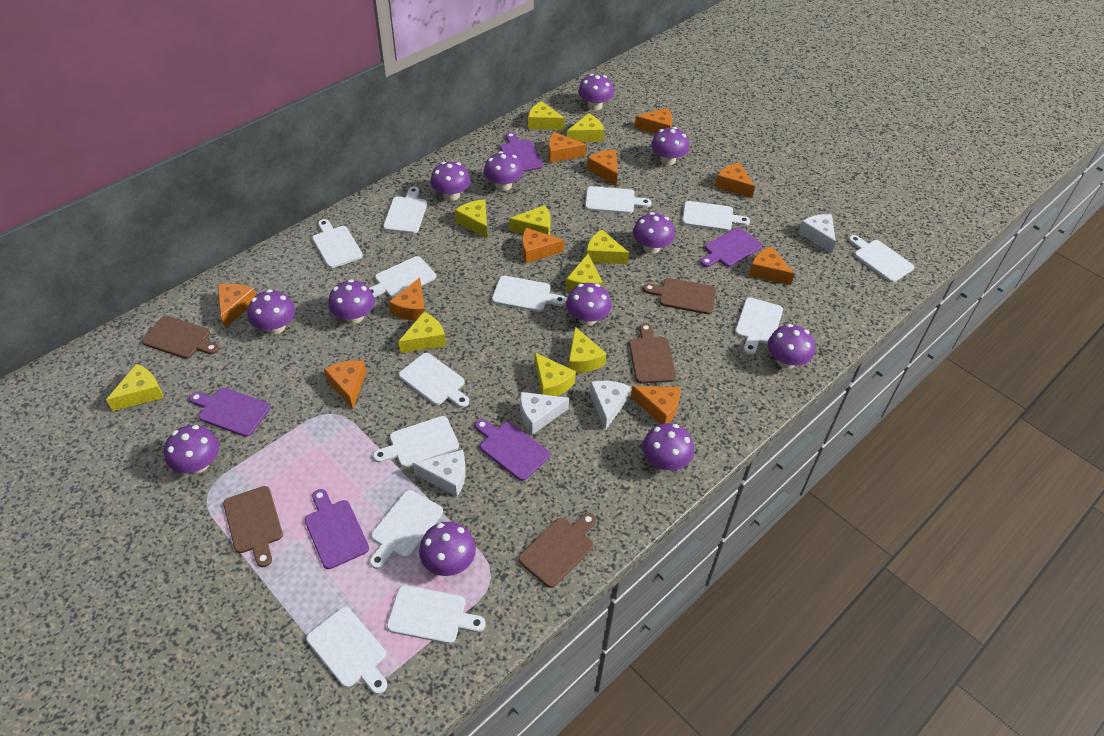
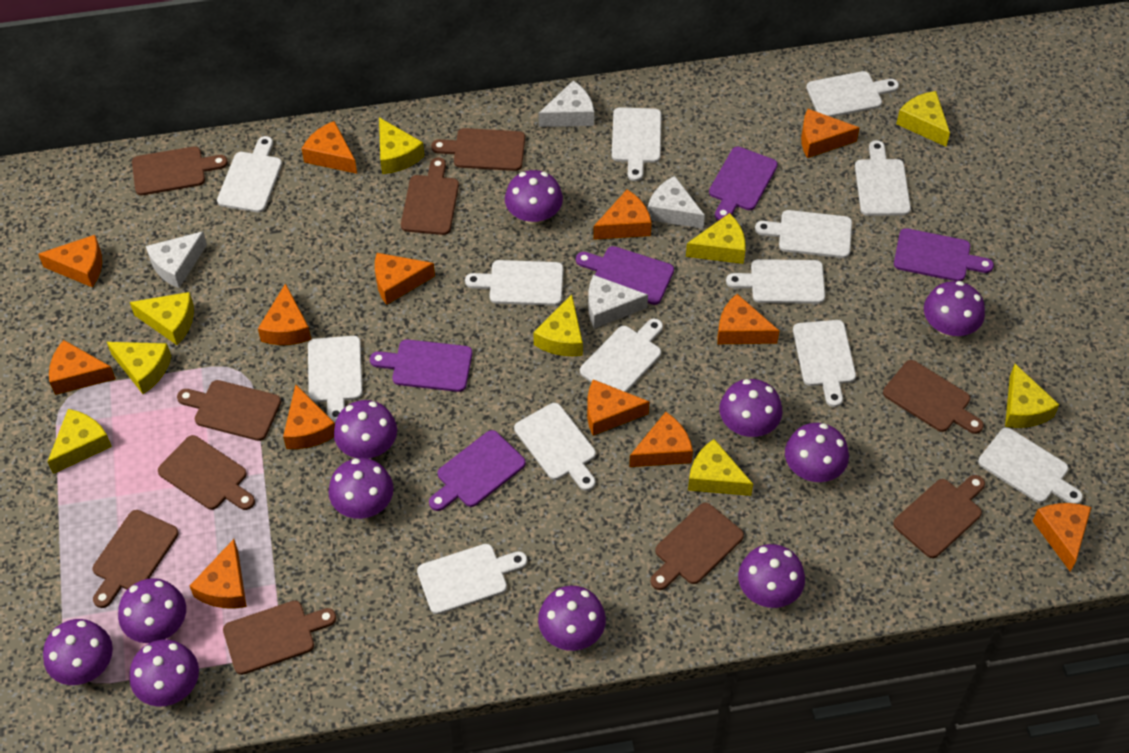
brown cutting board: 5 -> 10
orange cheese: 10 -> 13
purple mushroom: 12 -> 11
yellow cheese: 10 -> 9

